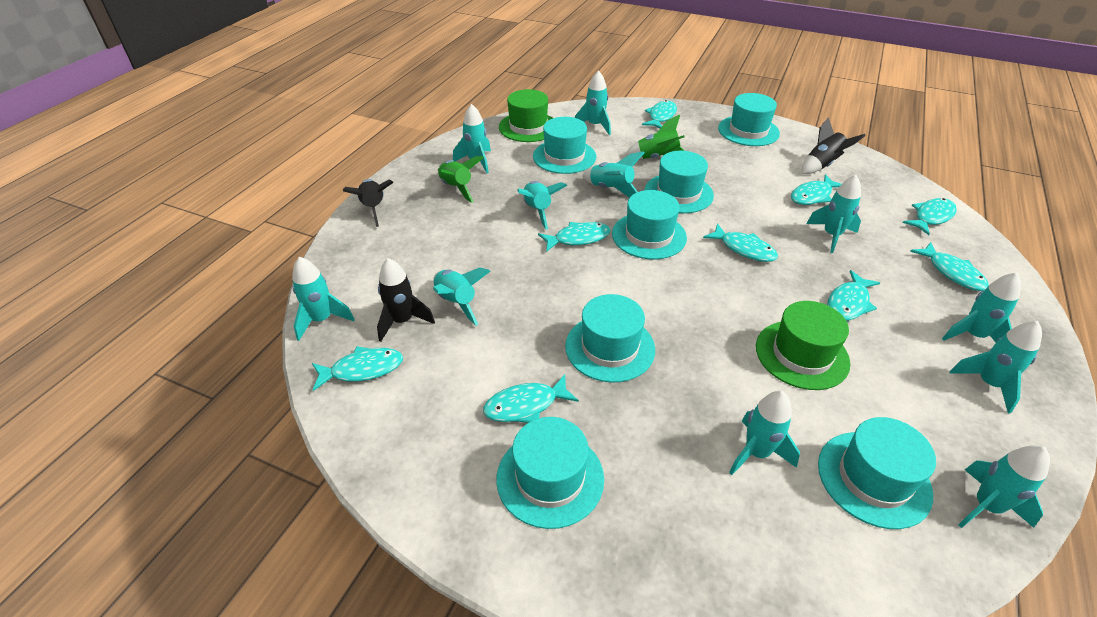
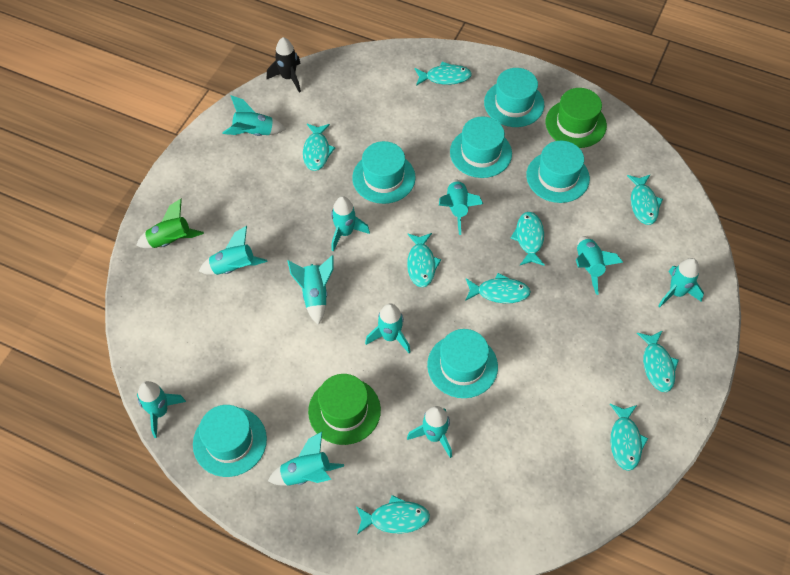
black rocket: 3 -> 1
green rocket: 2 -> 1
turquoise hat: 7 -> 6

